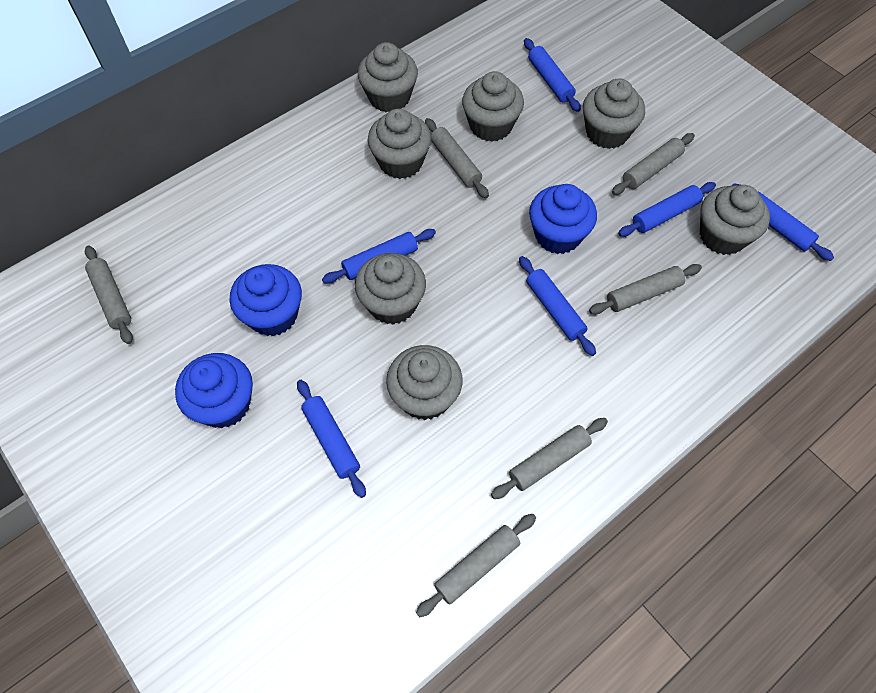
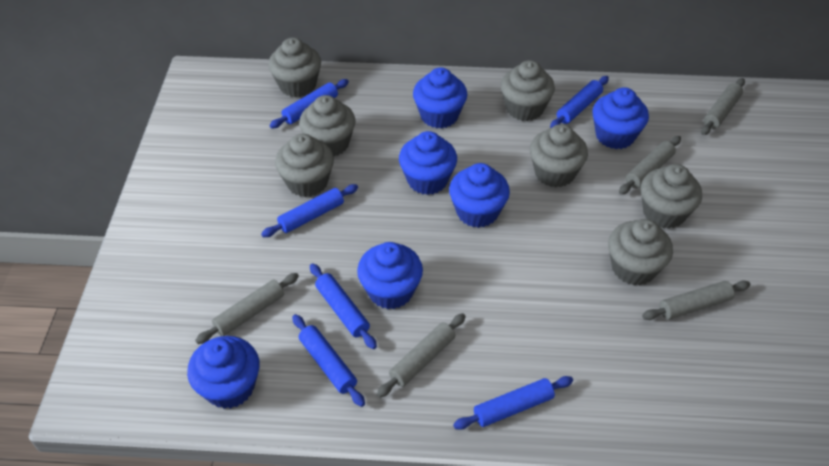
blue cupcake: 3 -> 6
grey rolling pin: 6 -> 5

